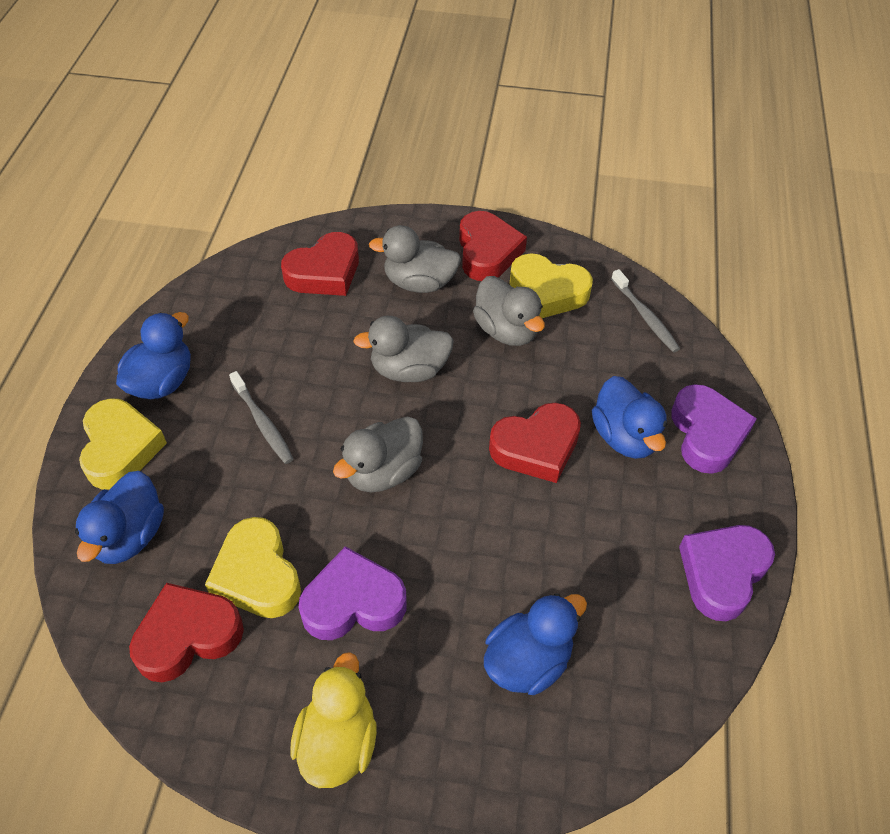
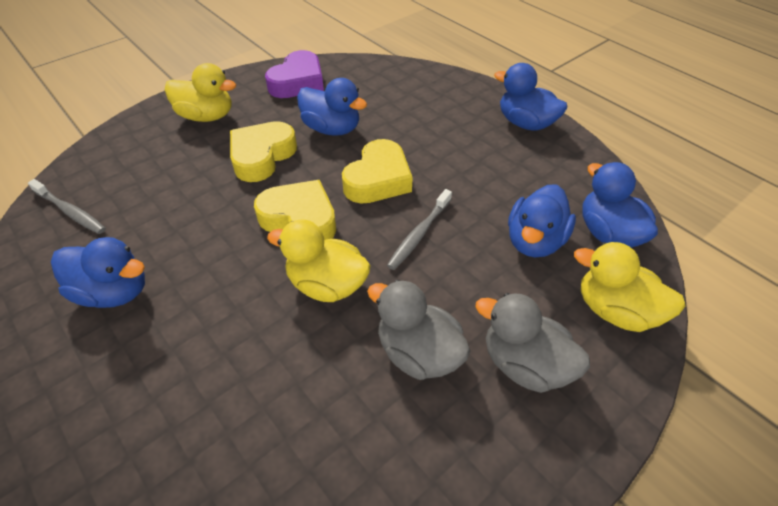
blue duck: 4 -> 5
grey duck: 4 -> 2
purple heart: 3 -> 1
red heart: 4 -> 0
yellow duck: 1 -> 3

